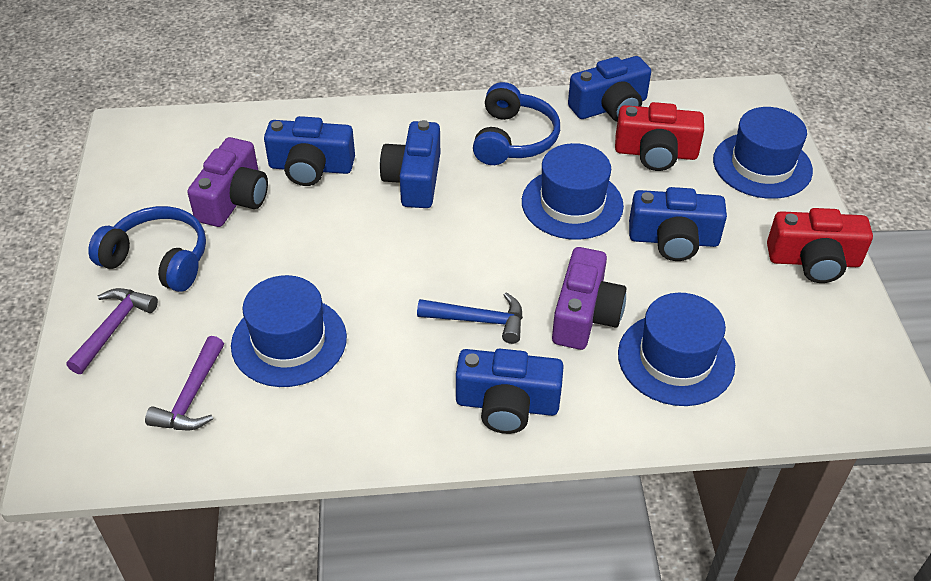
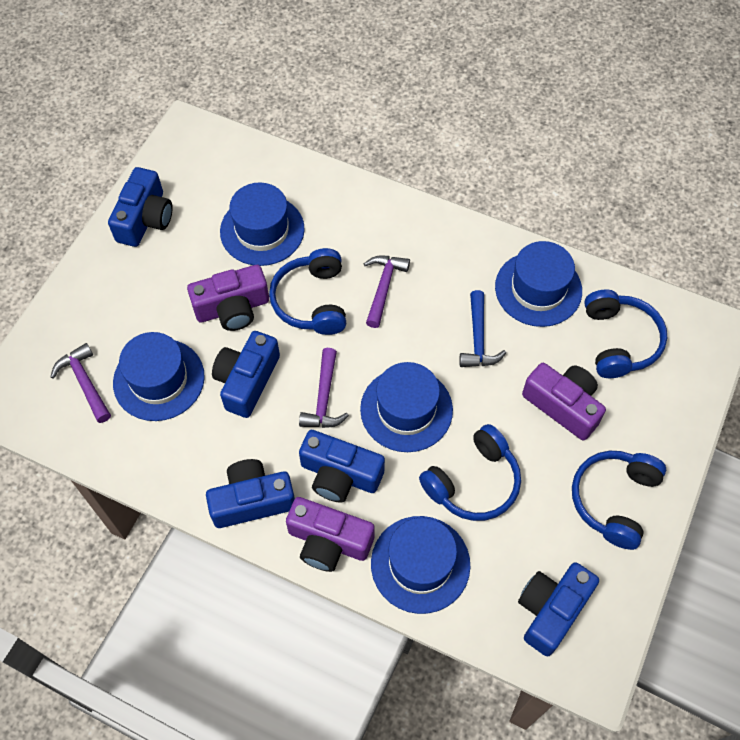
blue hat: 4 -> 5
blue headphones: 2 -> 4
purple camera: 2 -> 3
purple hammer: 2 -> 3
red camera: 2 -> 0

